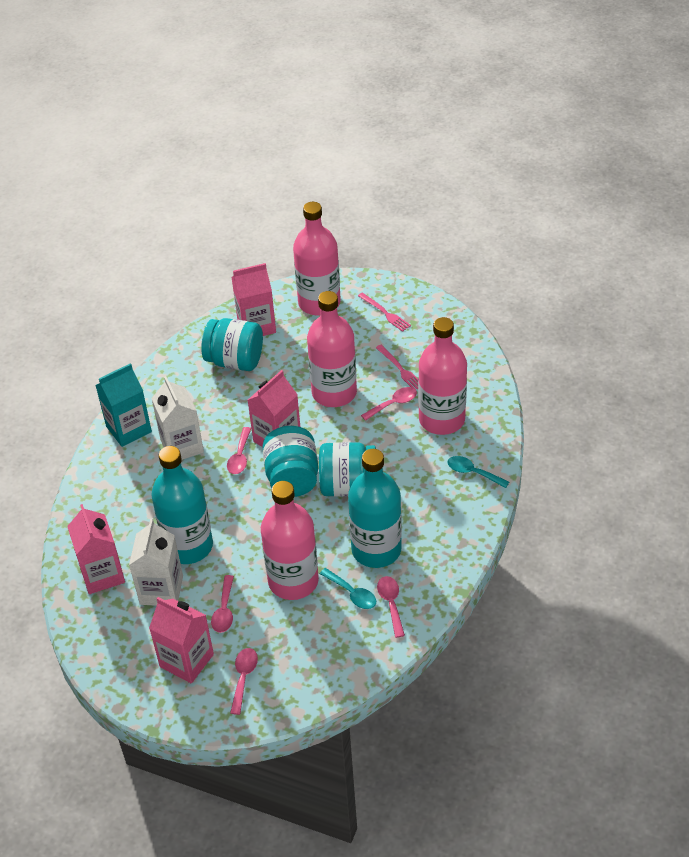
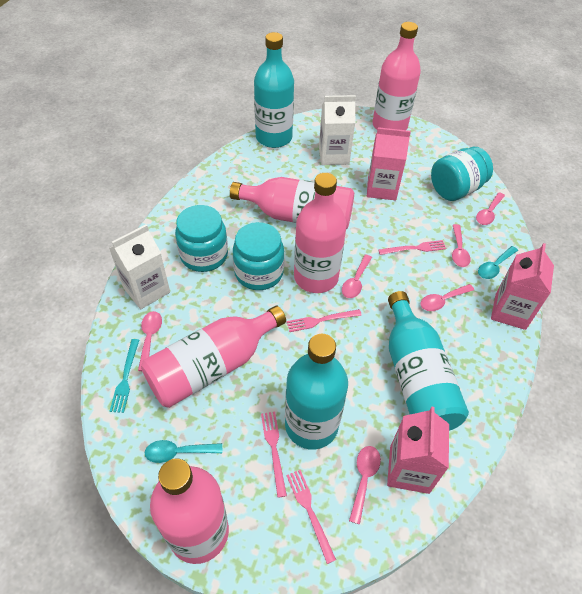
pink bottle: 4 -> 5
pink carton: 4 -> 3
pink fork: 2 -> 4
pink spoon: 5 -> 6
turquoise bottle: 2 -> 3
turquoise carton: 1 -> 0
turquoise fork: 0 -> 1

